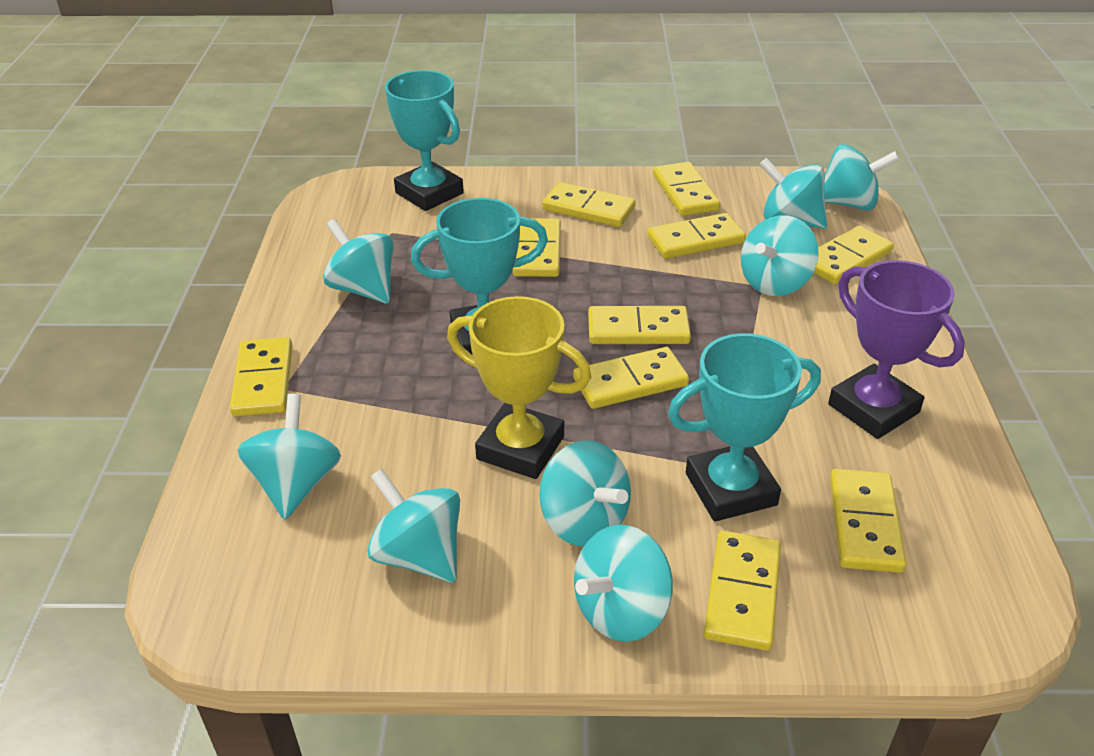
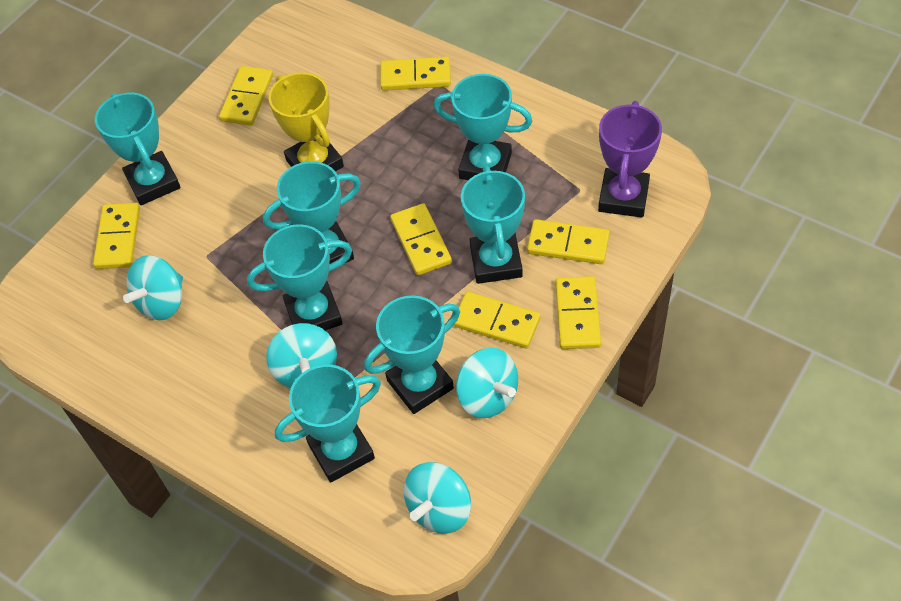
turquoise spinning top: 8 -> 4
turquoise trophy: 3 -> 7
yellow domino: 10 -> 7

